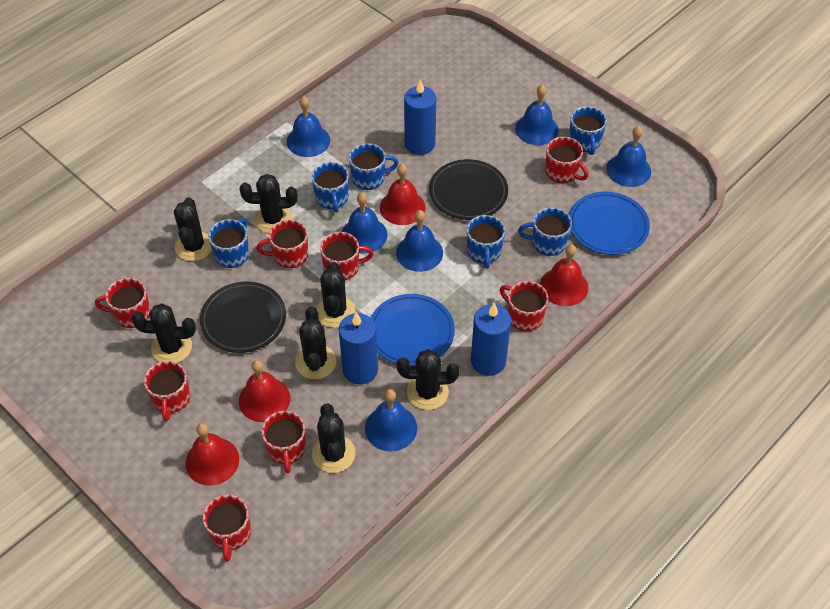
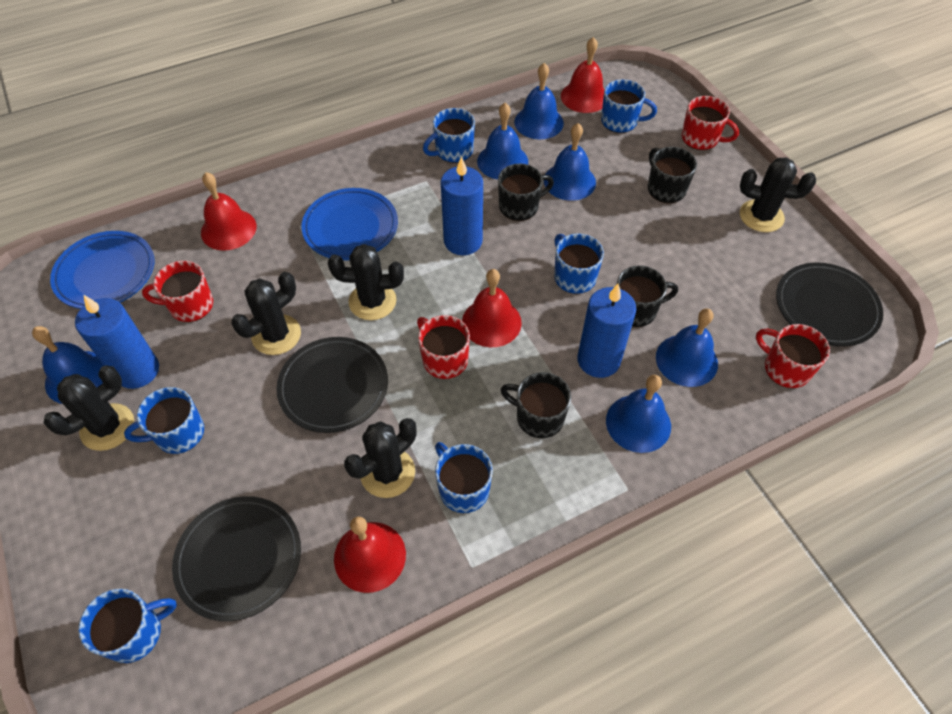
black cactus: 7 -> 5
black mug: 0 -> 4
black plate: 2 -> 3
red mug: 8 -> 4

